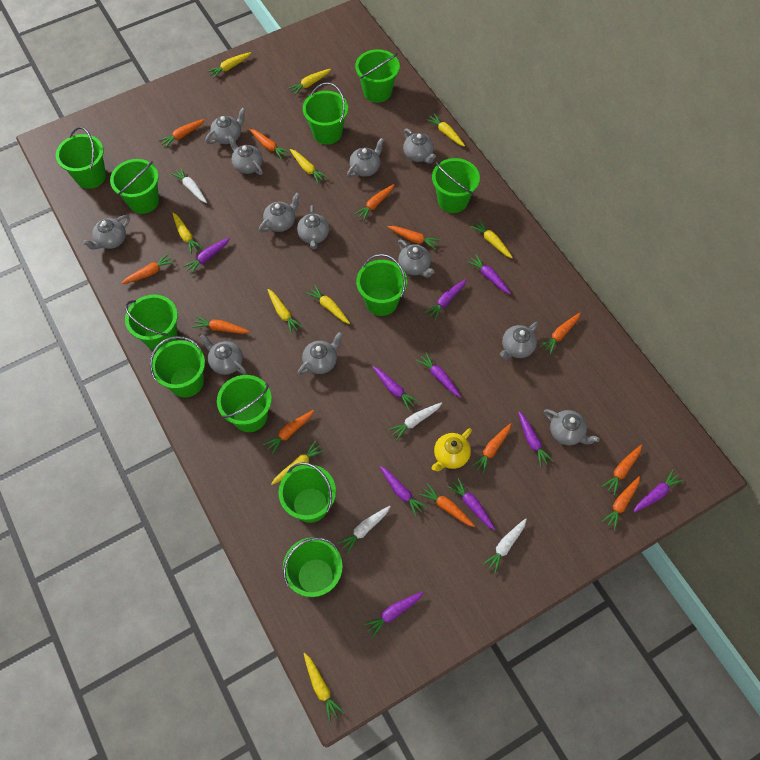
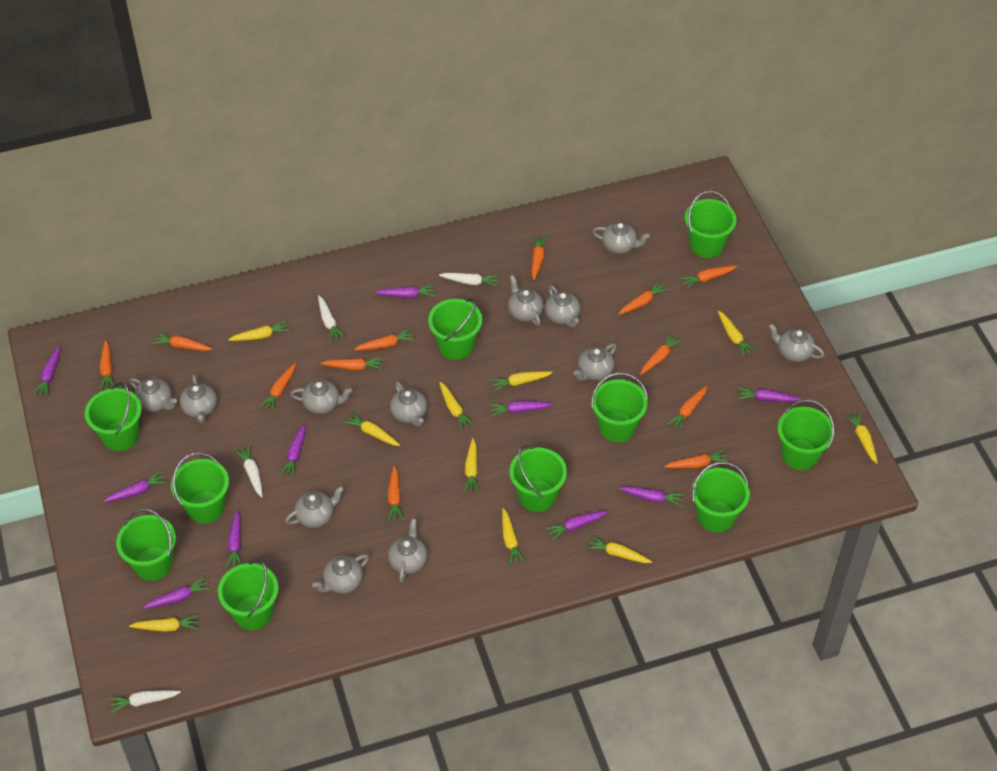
green bucket: 11 -> 10
yellow teapot: 1 -> 0

